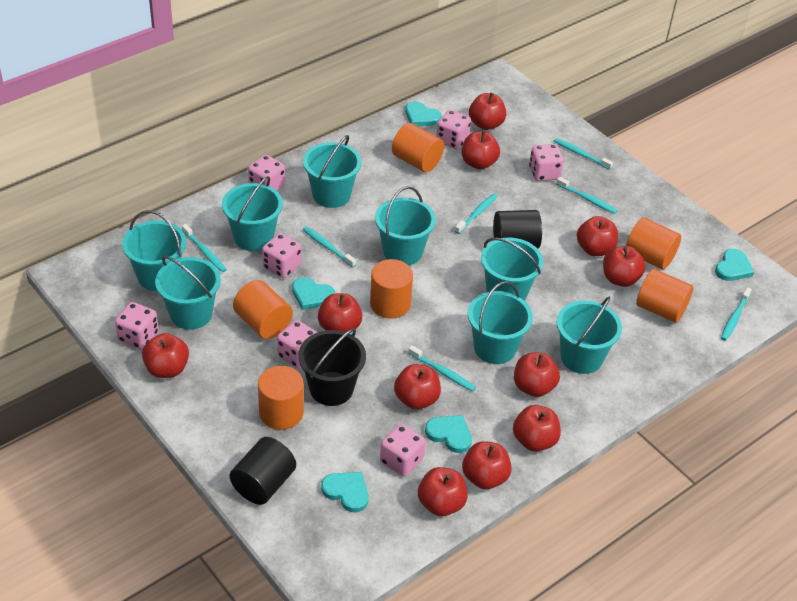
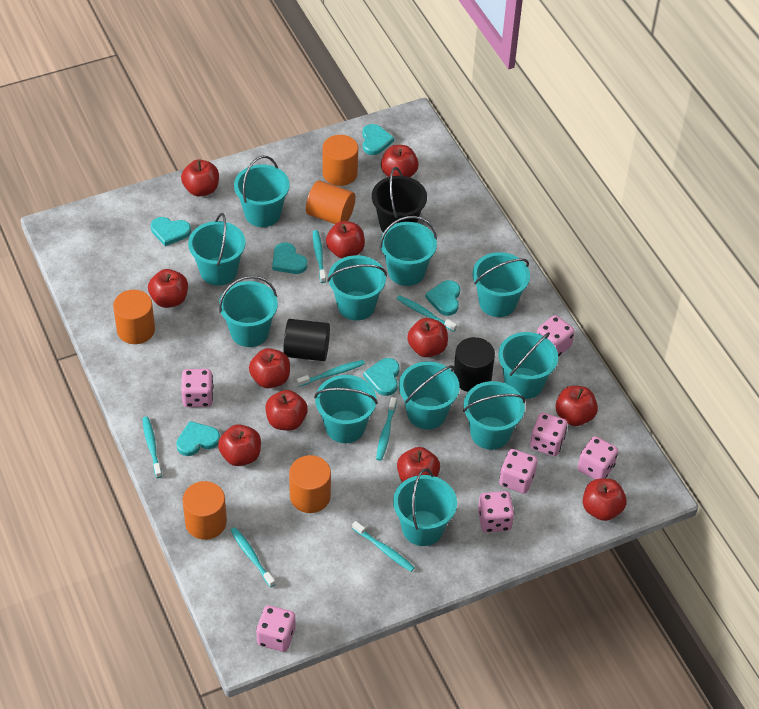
orange cylinder: 6 -> 5
turquoise bucket: 8 -> 11
turquoise heart: 5 -> 6

